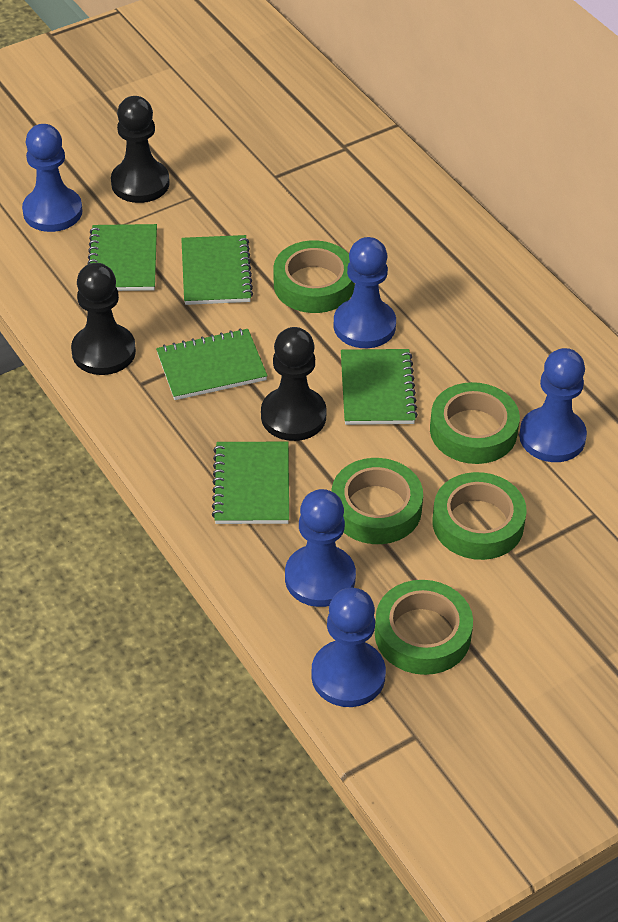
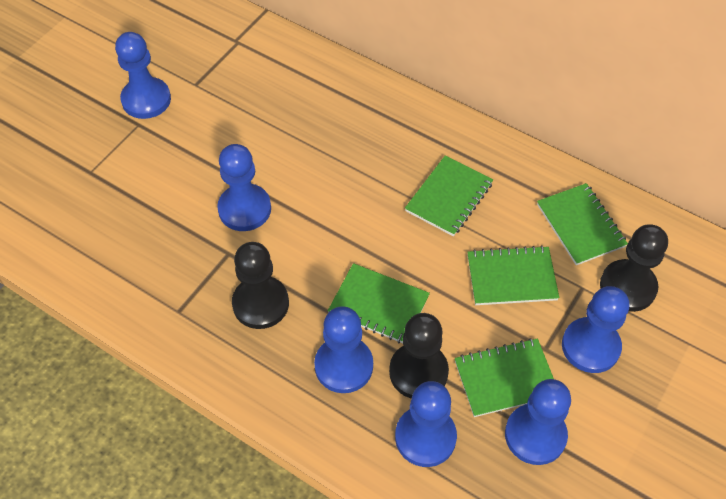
blue pawn: 5 -> 6
green tape: 5 -> 0

